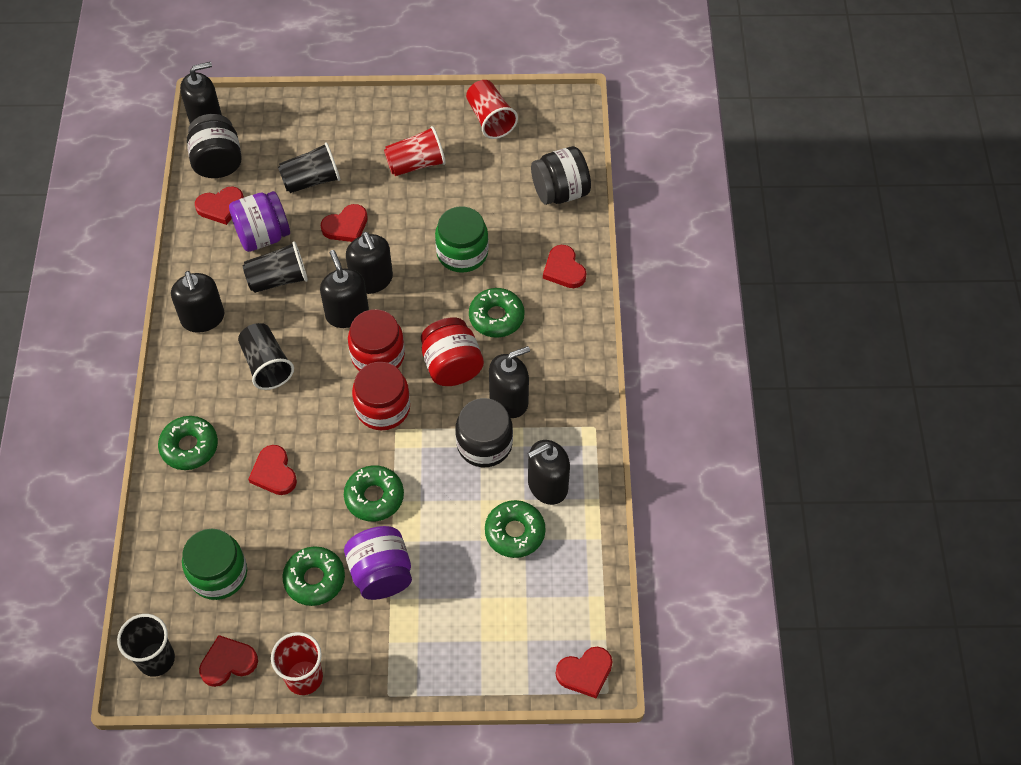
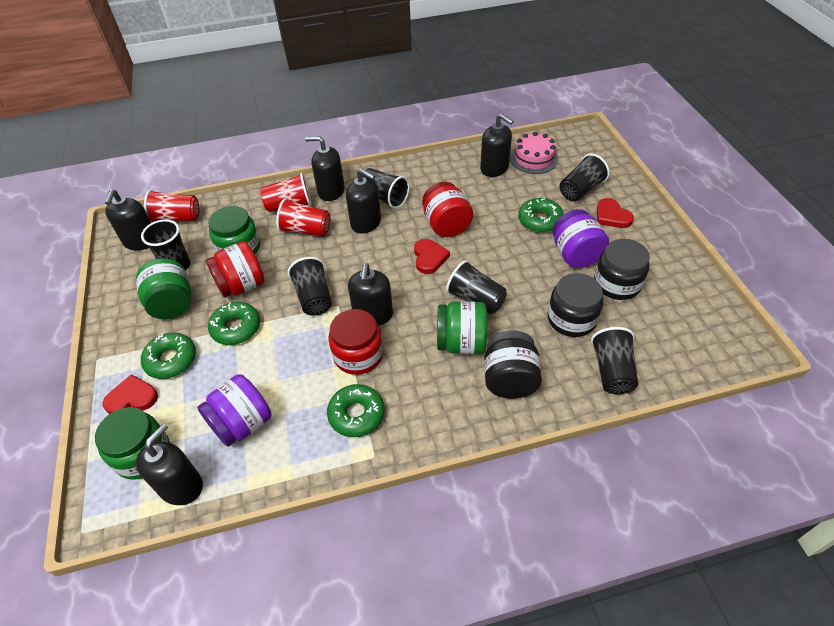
black cup: 4 -> 6
green donut: 5 -> 4
green jar: 2 -> 4
pink cake: 0 -> 1
red heart: 6 -> 3

